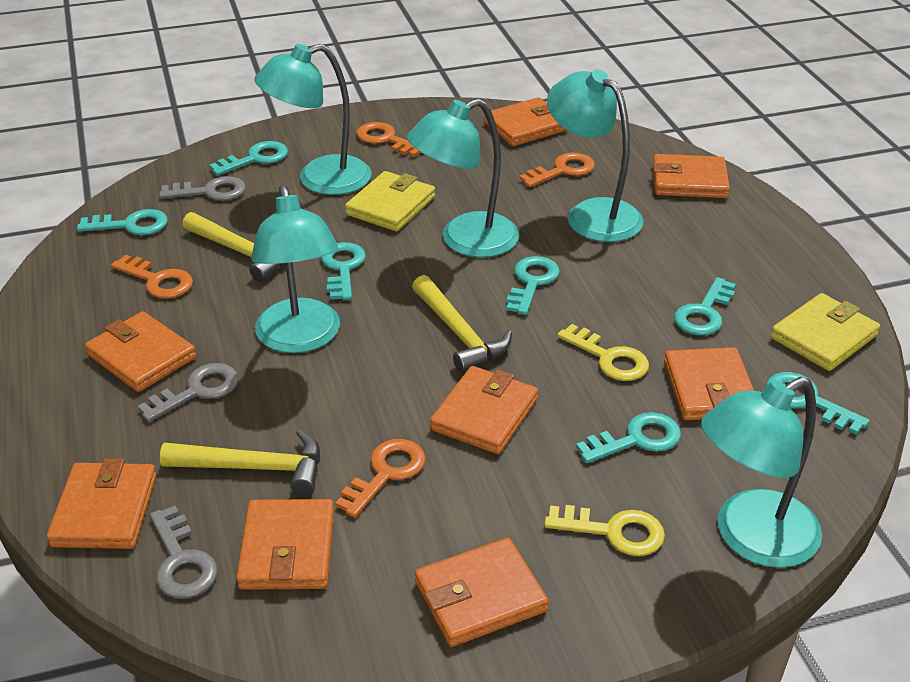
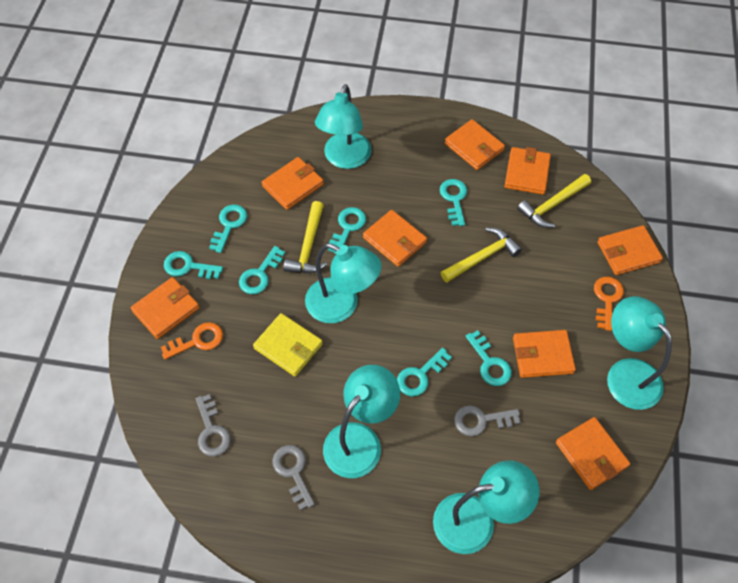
orange key: 4 -> 2
yellow key: 2 -> 0
yellow wallet: 2 -> 1

